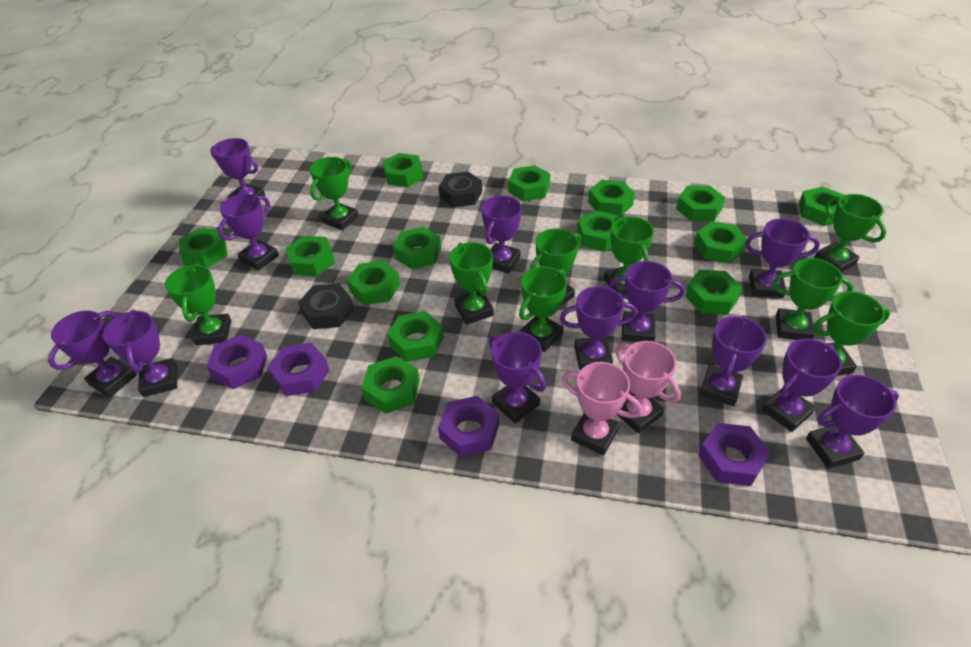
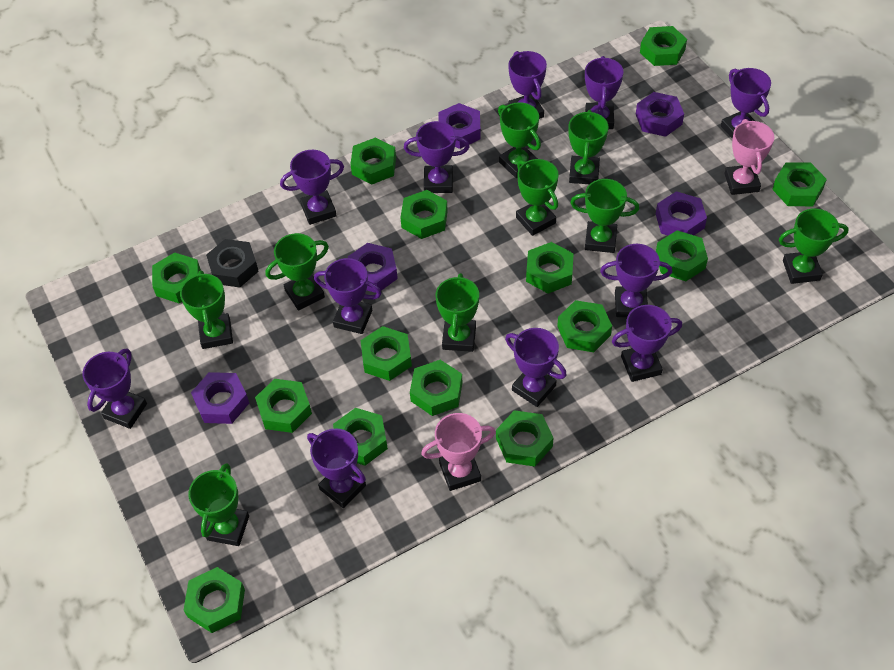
black nut: 2 -> 1
purple nut: 4 -> 5
purple trophy: 12 -> 11

